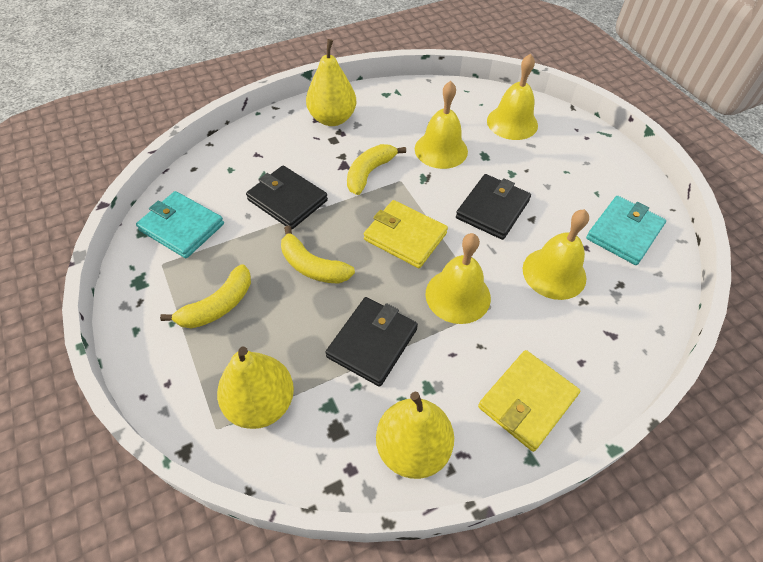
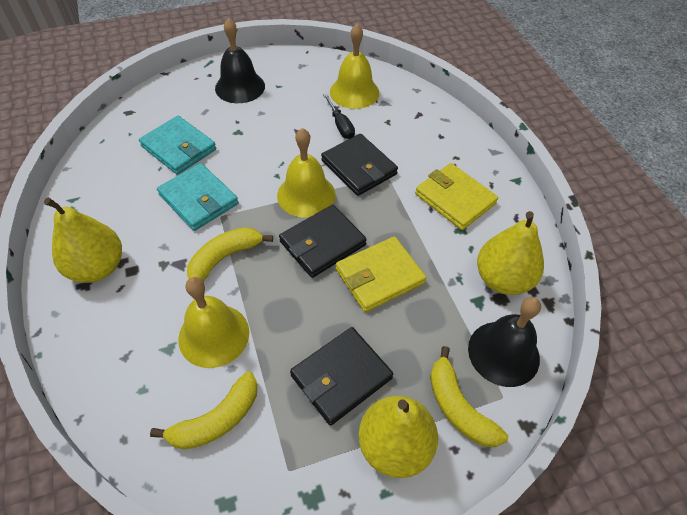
black bell: 0 -> 2
black screwdriver: 0 -> 1
yellow bell: 4 -> 3

